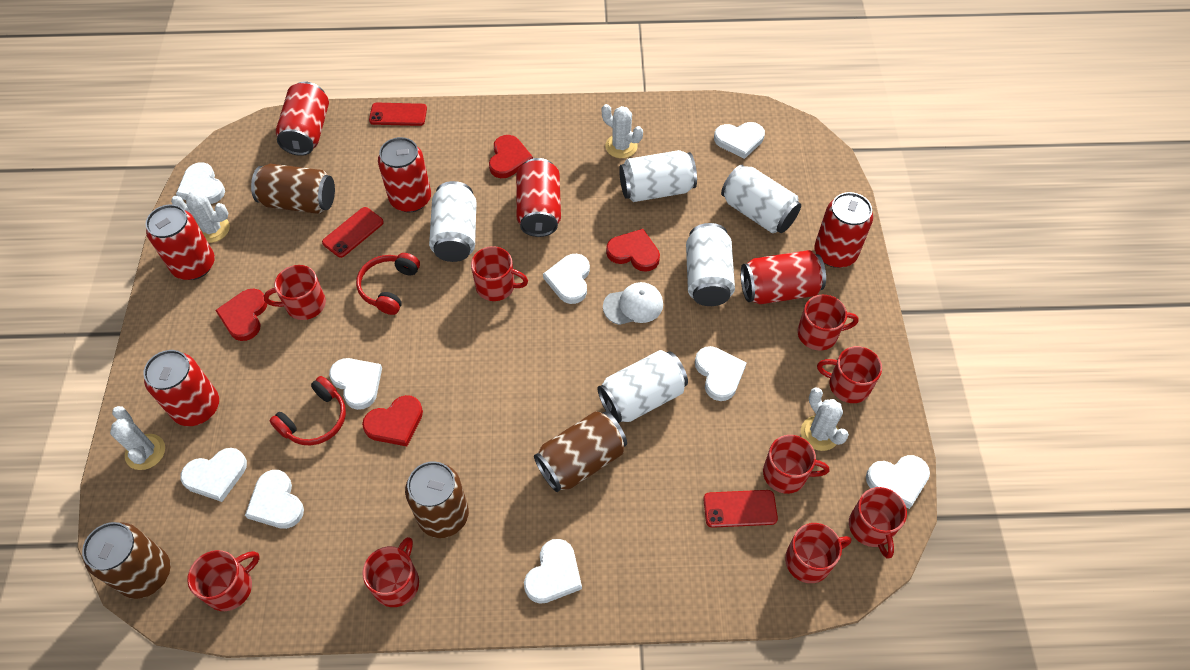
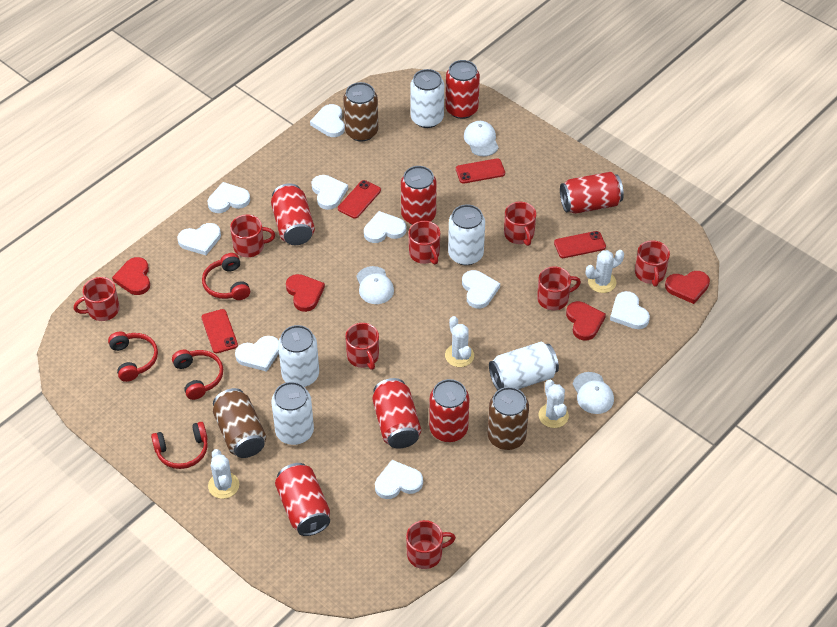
brown can: 4 -> 3
red headphones: 2 -> 4
red mug: 9 -> 8
red phone: 3 -> 4
white cap: 1 -> 3

